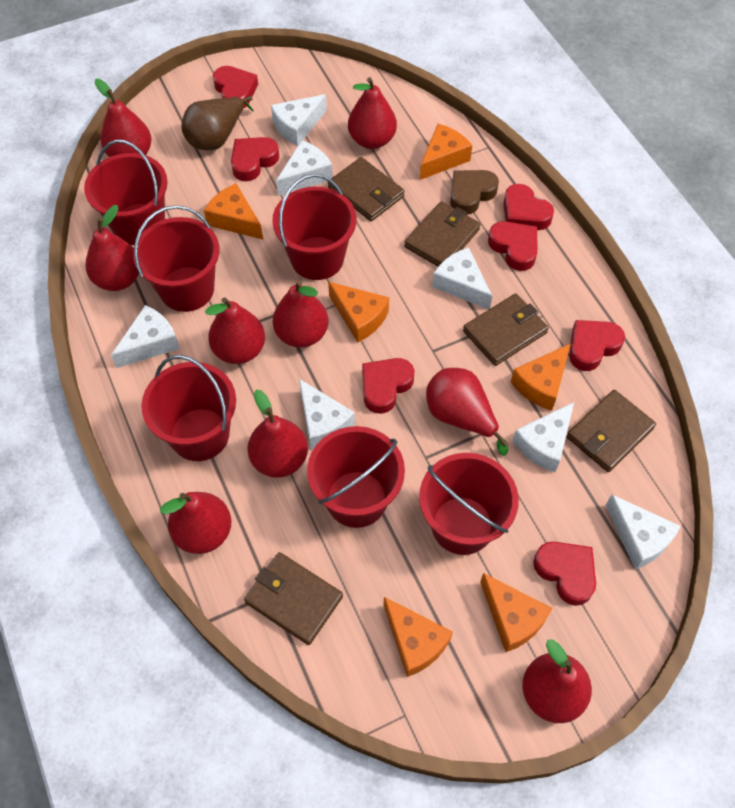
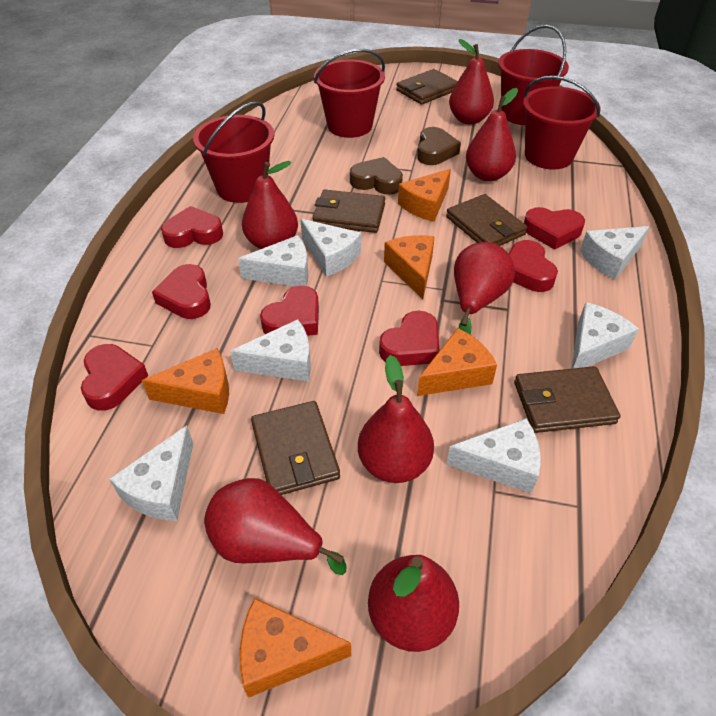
brown heart: 1 -> 2
brown pear: 1 -> 0
orange cheese: 6 -> 5
red bucket: 6 -> 4
red pear: 9 -> 7

